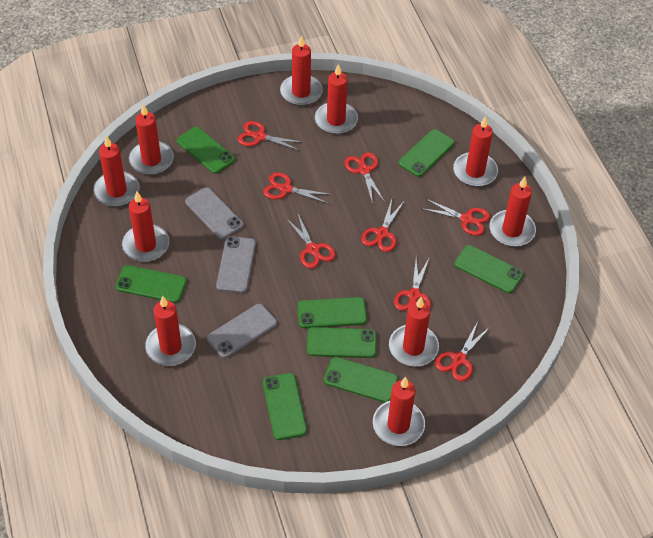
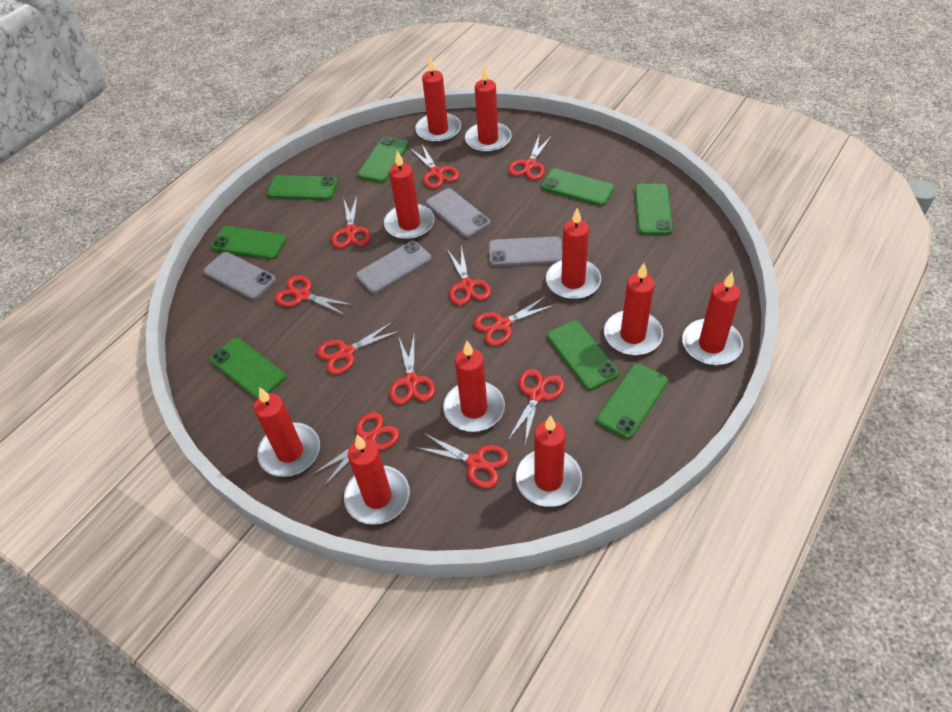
grey phone: 3 -> 4
red scissors: 8 -> 11

